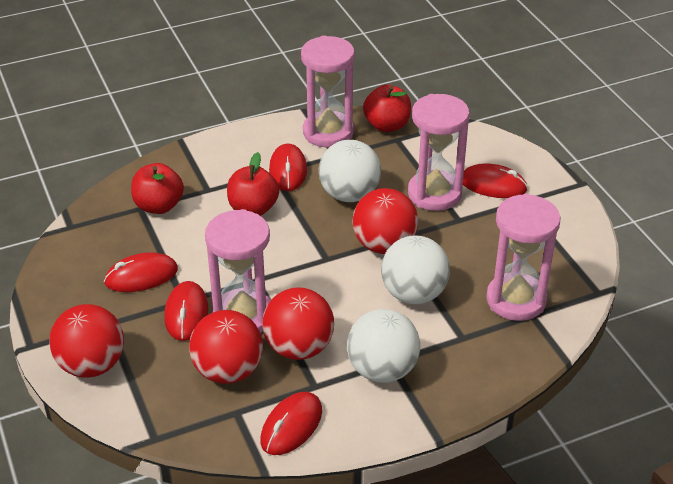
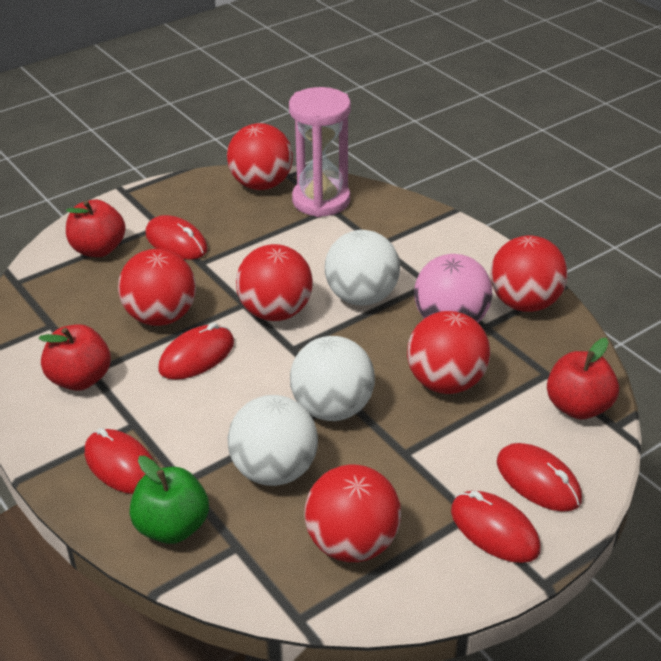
green apple: 0 -> 1
pink ball: 0 -> 1
pink hourglass: 4 -> 1
red ball: 4 -> 6

